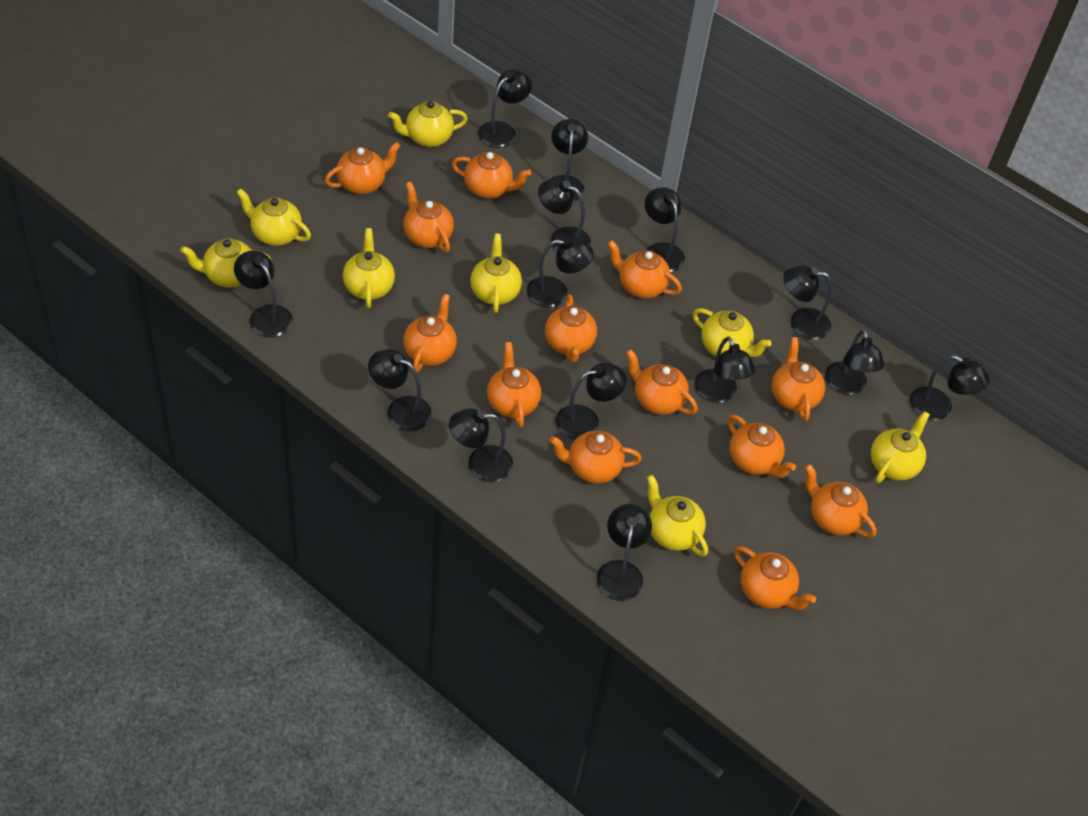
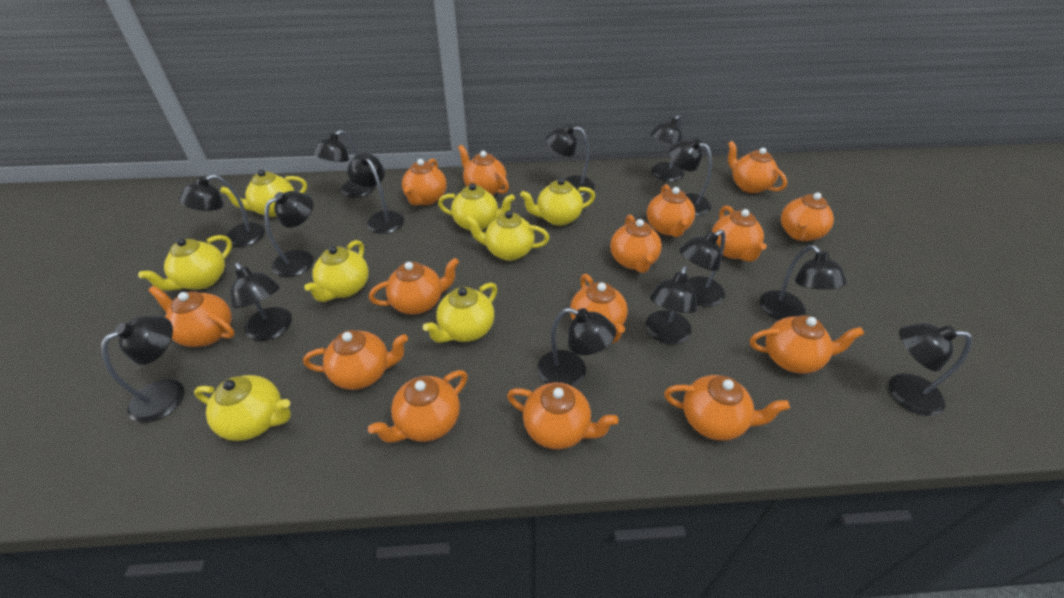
orange teapot: 13 -> 15

